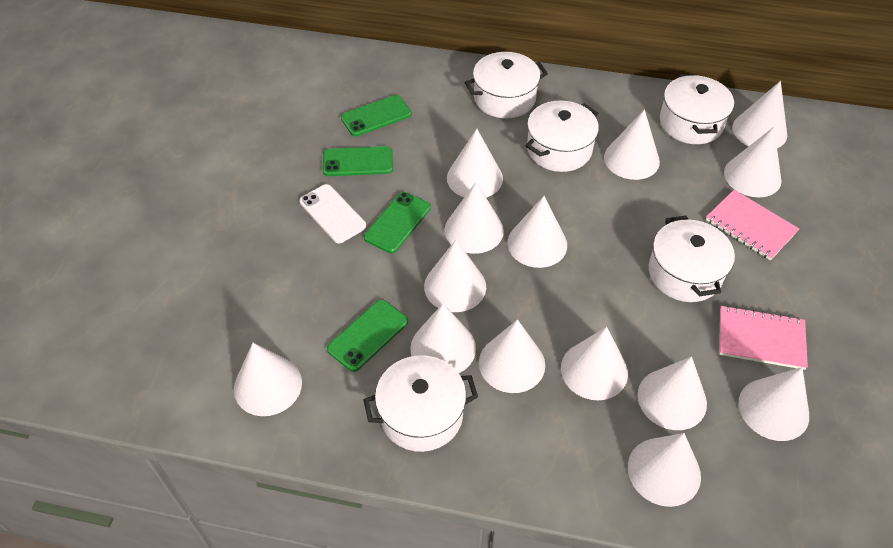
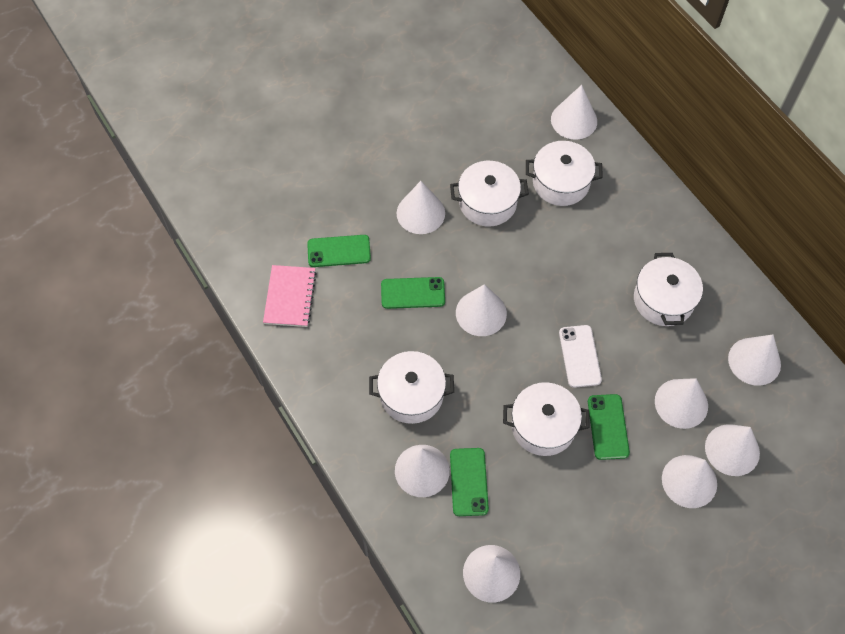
pink notebook: 2 -> 1
white cone: 14 -> 9

